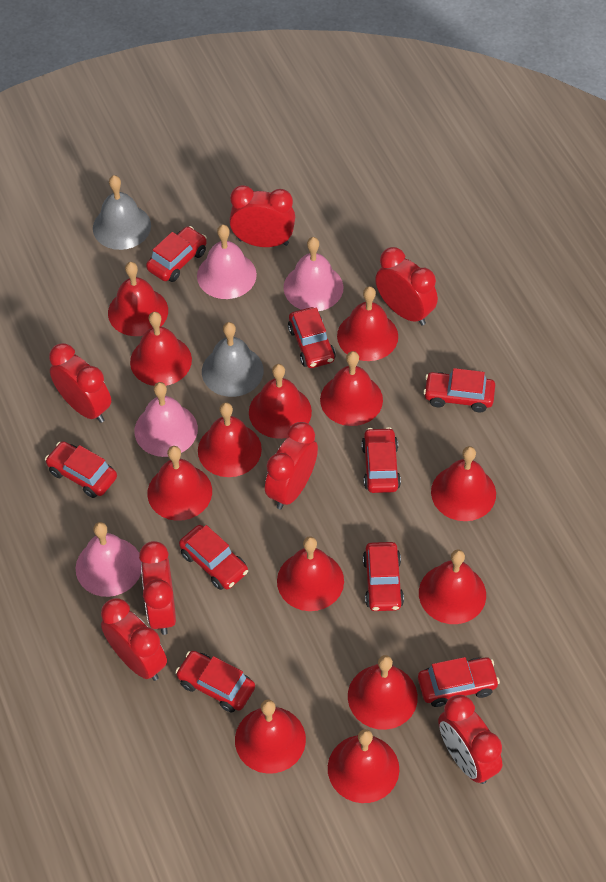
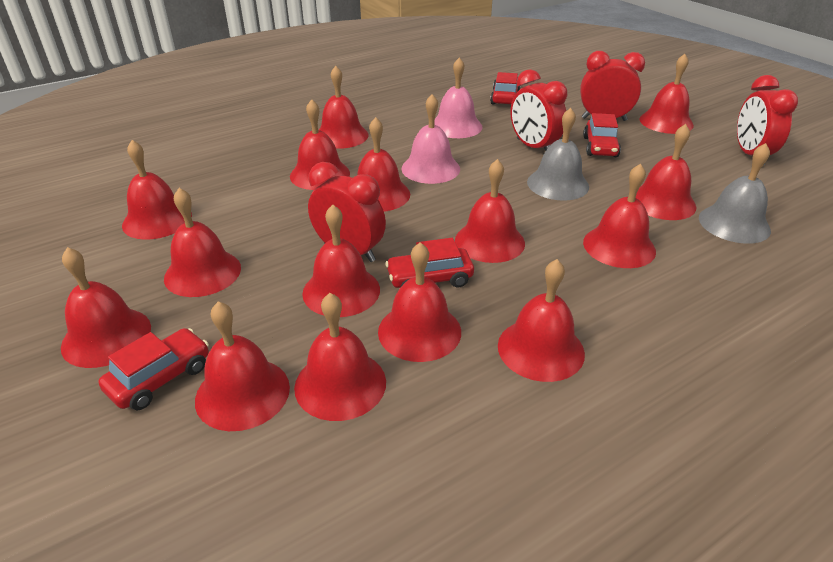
pink bell: 4 -> 2
red bell: 13 -> 15
red car: 9 -> 4
red clock: 7 -> 4

